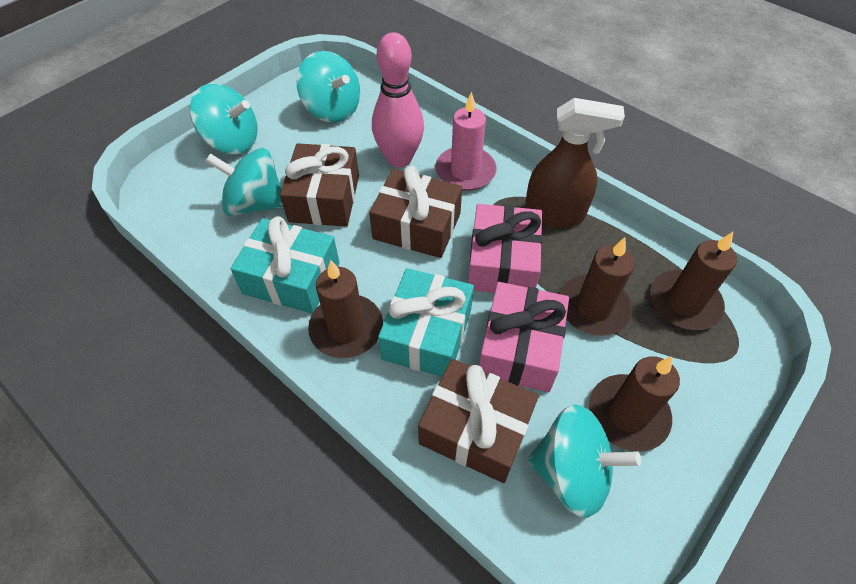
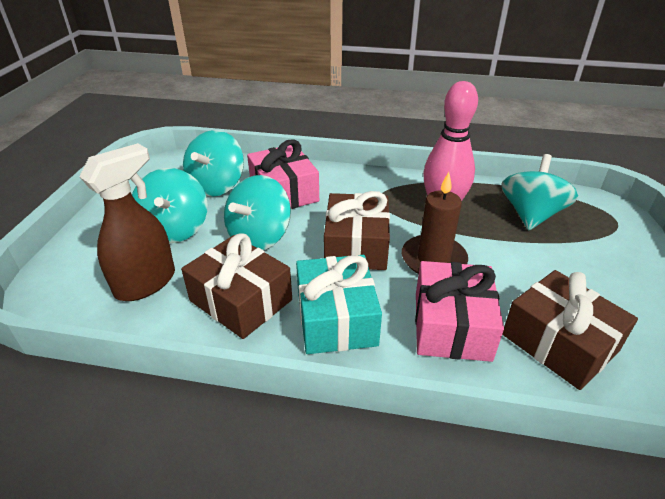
brown candle: 4 -> 1
pink candle: 1 -> 0
turquoise gift: 2 -> 1

